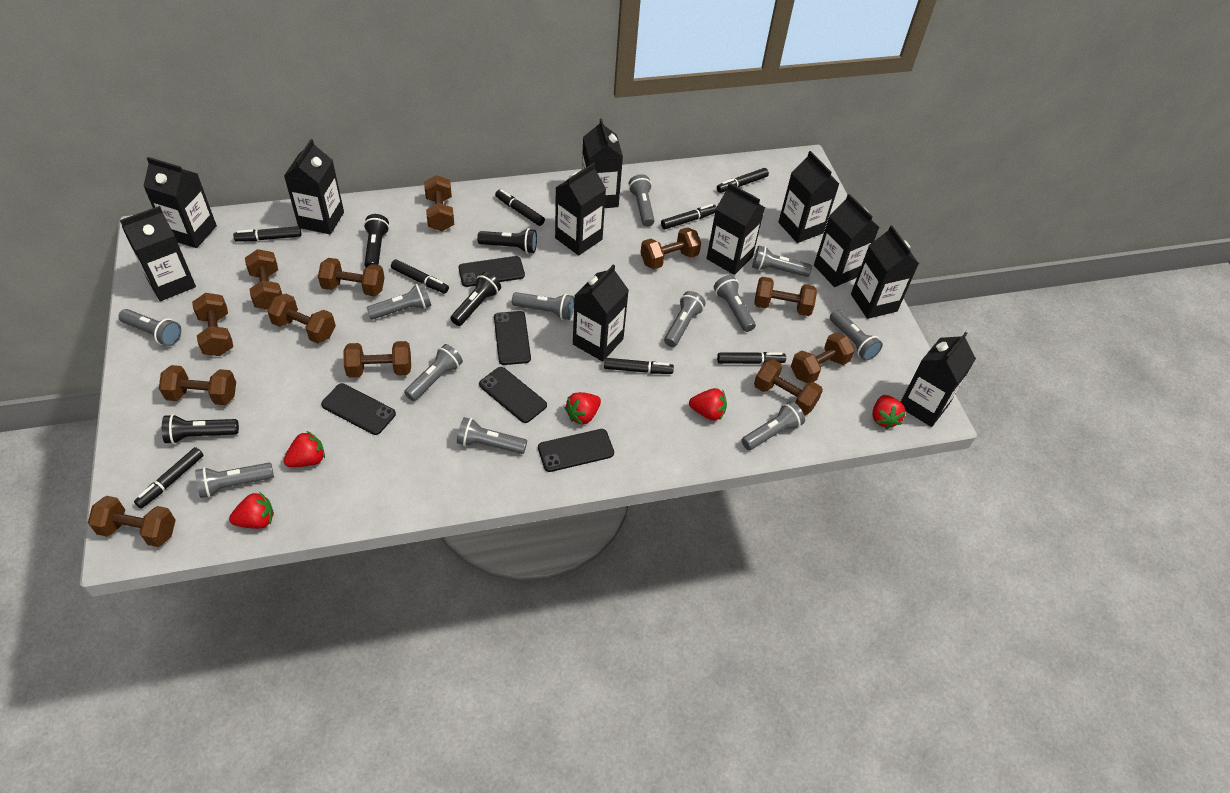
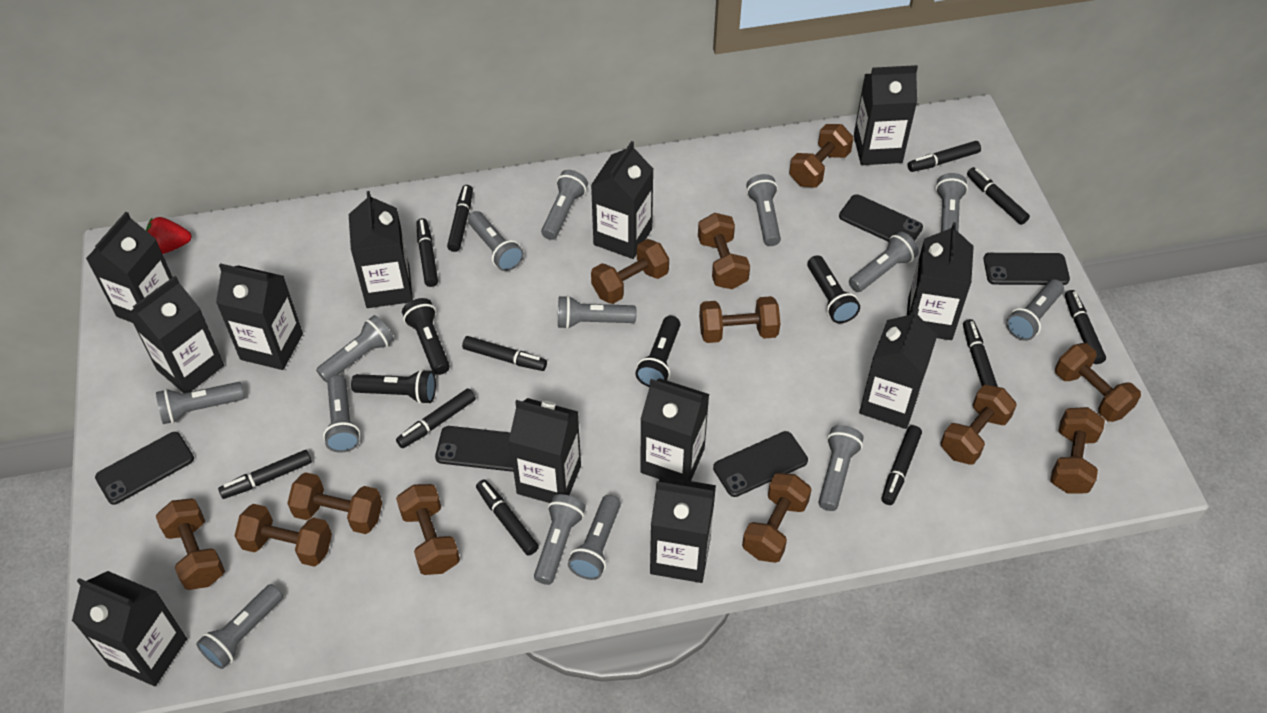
black carton: 11 -> 12
black marker: 8 -> 11
grey flashlight: 12 -> 14
red strawberry: 5 -> 1

